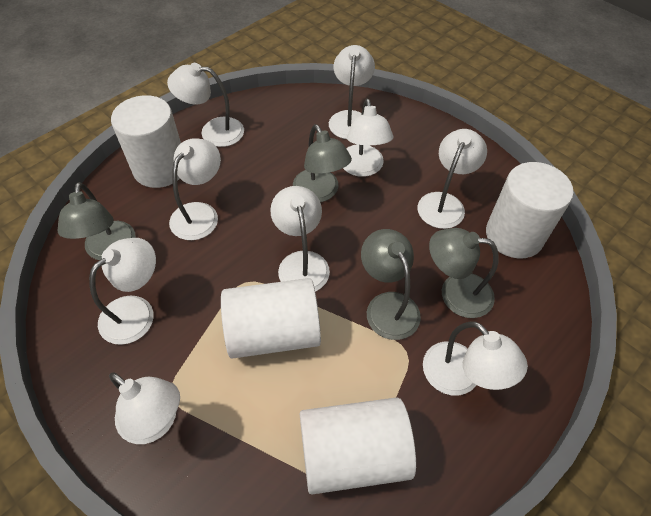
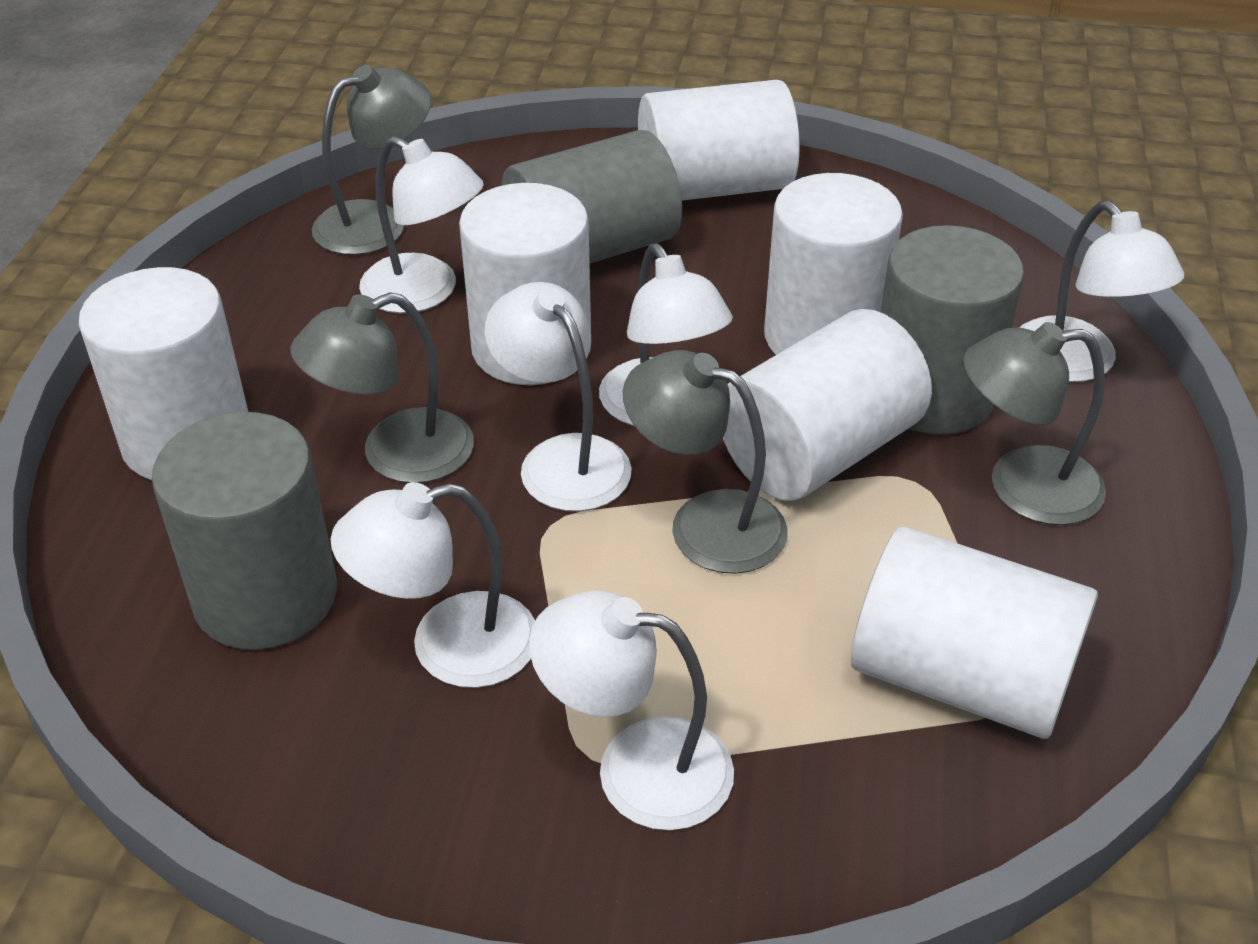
grey cylinder: 0 -> 3
white cylinder: 4 -> 6
white lamp: 9 -> 6

